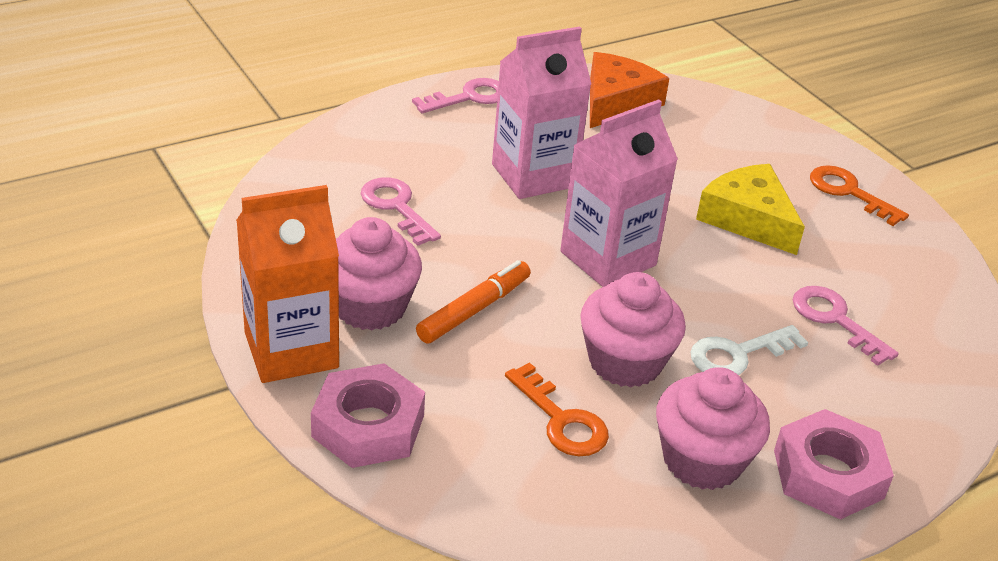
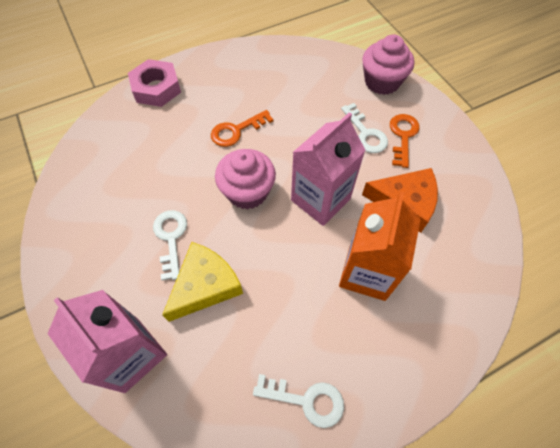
orange marker: 1 -> 0
pink cupcake: 3 -> 2
pink key: 3 -> 0
pink nut: 2 -> 1
white key: 1 -> 3

